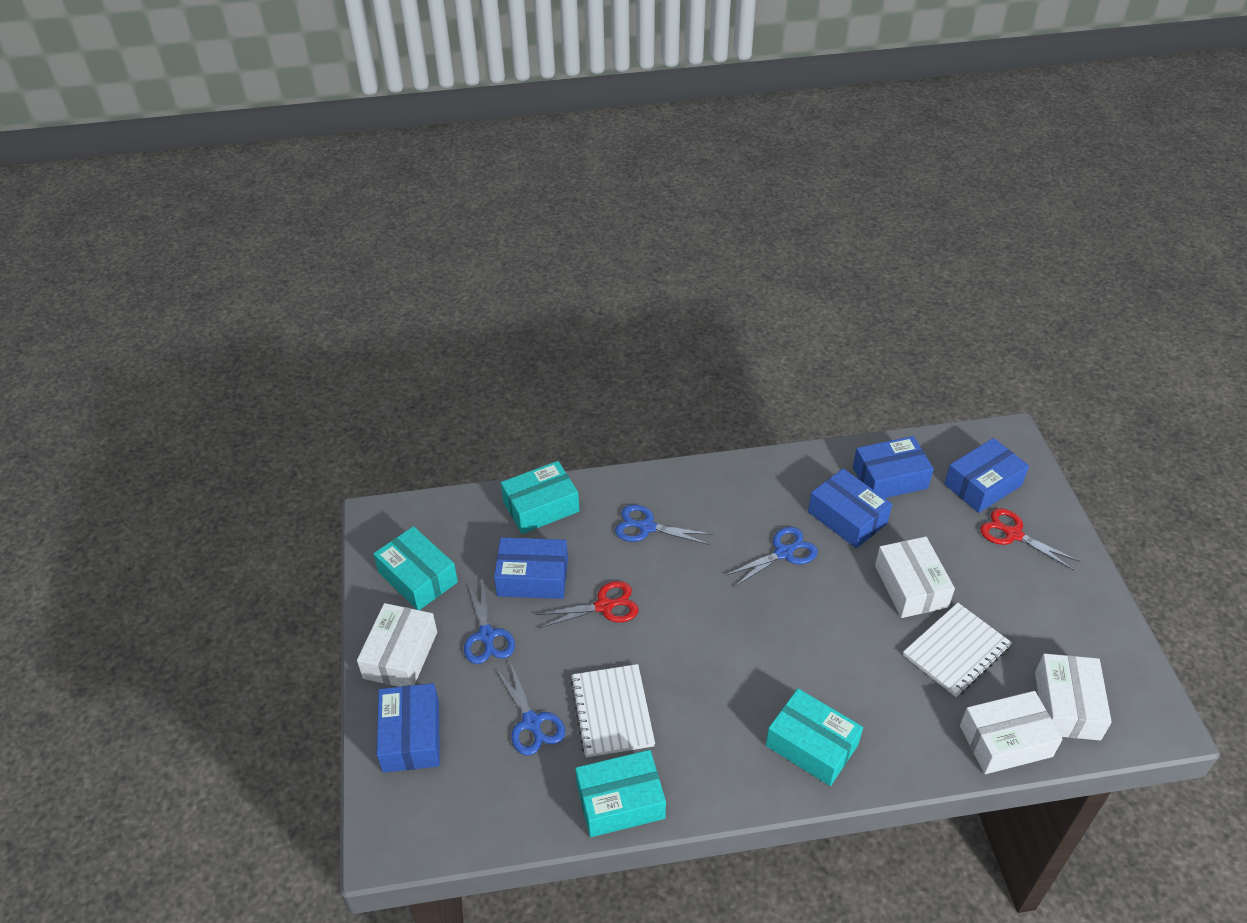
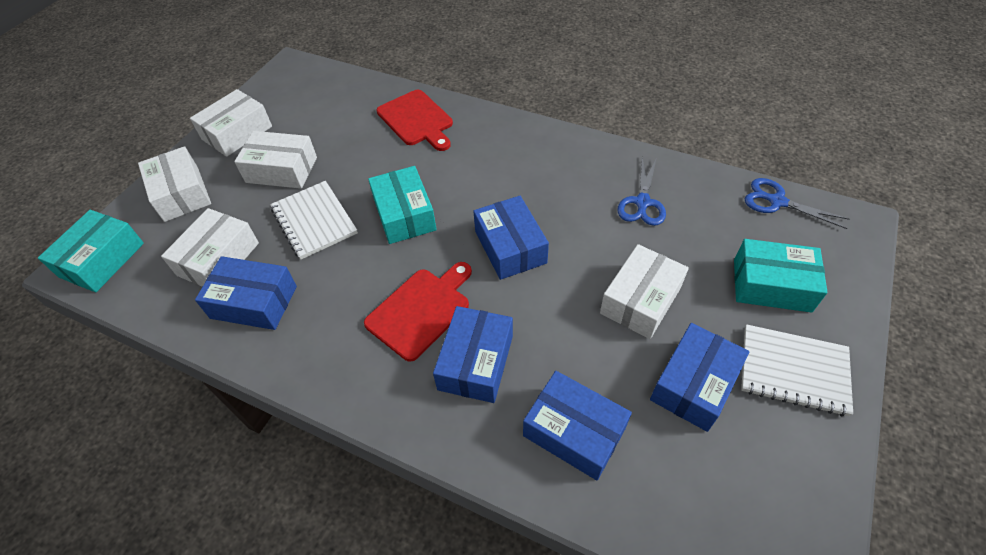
blue scissors: 4 -> 2
red cutting board: 0 -> 2
red scissors: 2 -> 0
turquoise box: 4 -> 3
white box: 4 -> 5

